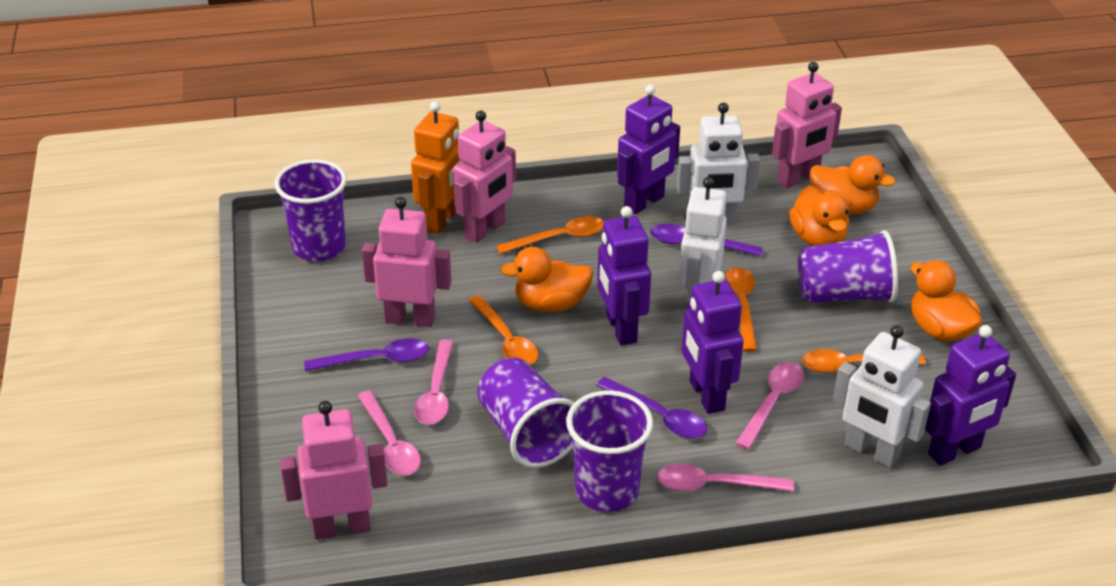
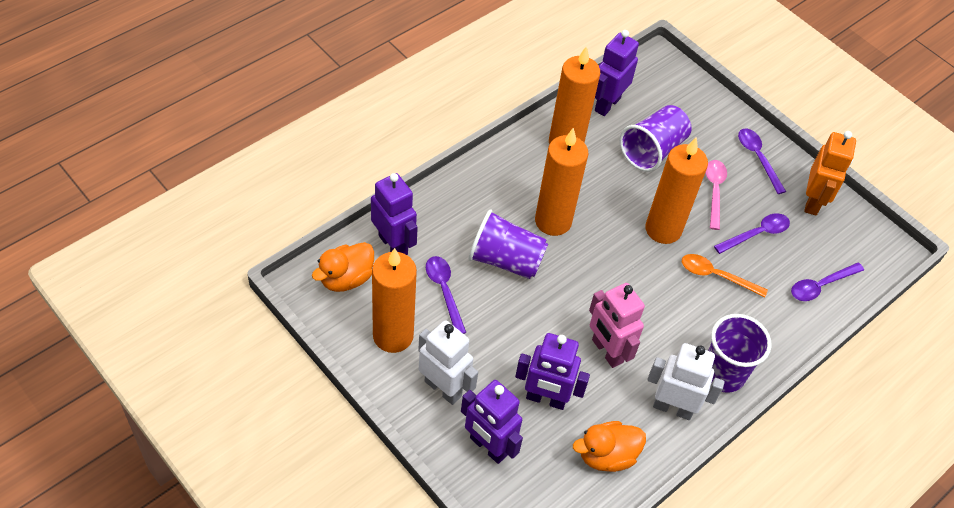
orange candle: 0 -> 4
orange duck: 4 -> 2
orange spoon: 4 -> 1
pink robot: 4 -> 1
pink spoon: 4 -> 1
purple cup: 4 -> 3
purple spoon: 3 -> 4
white robot: 3 -> 2

